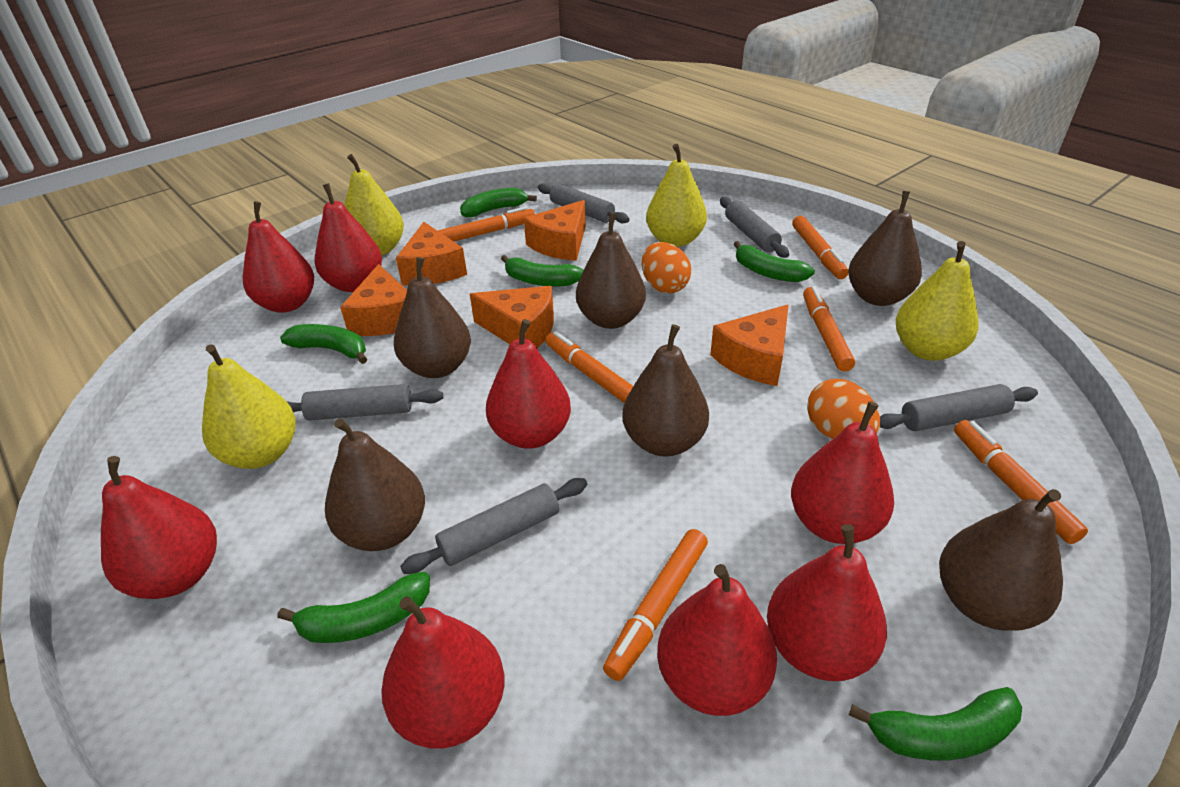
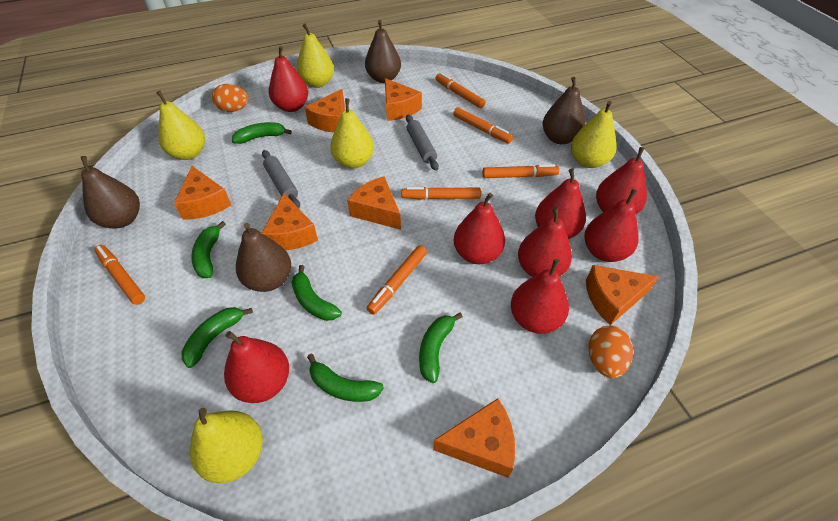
brown pear: 6 -> 4
grey rolling pin: 5 -> 2
orange cheese: 5 -> 7
yellow pear: 4 -> 5

